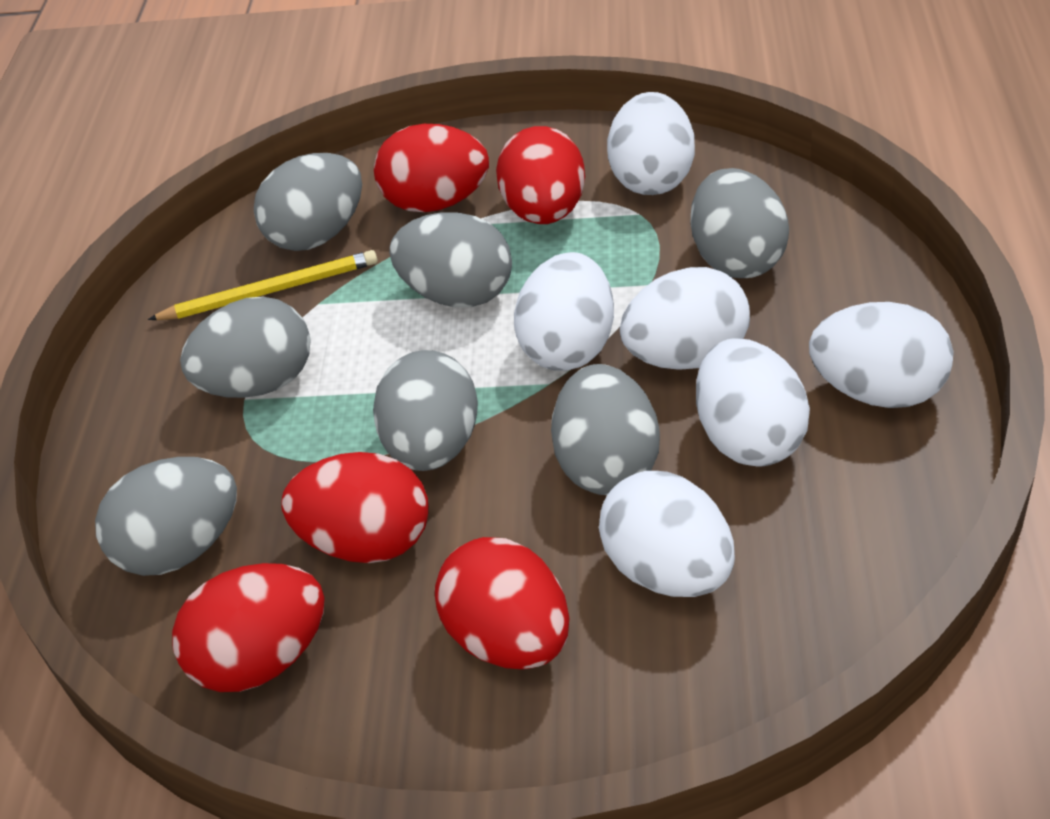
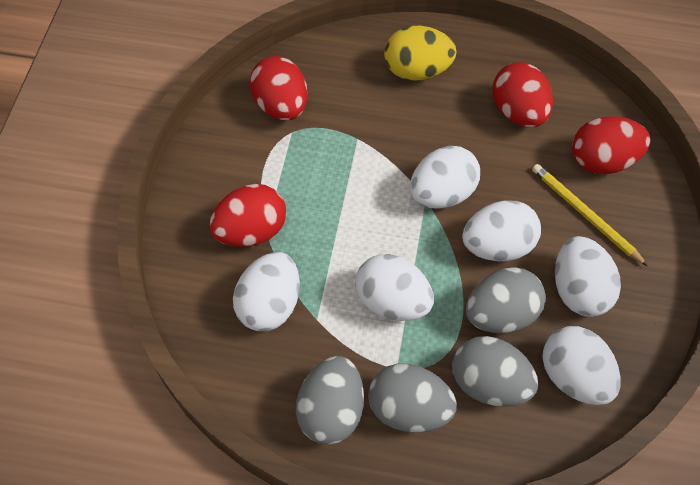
grey egg: 7 -> 4
red egg: 5 -> 4
yellow egg: 0 -> 1

